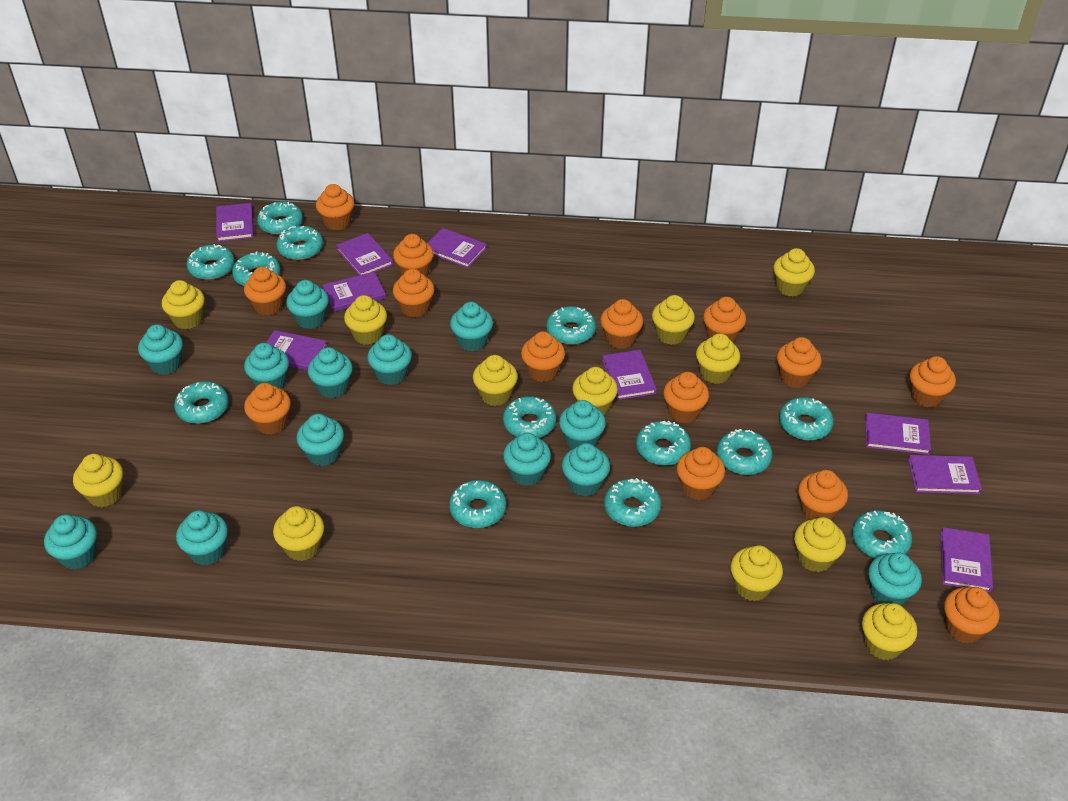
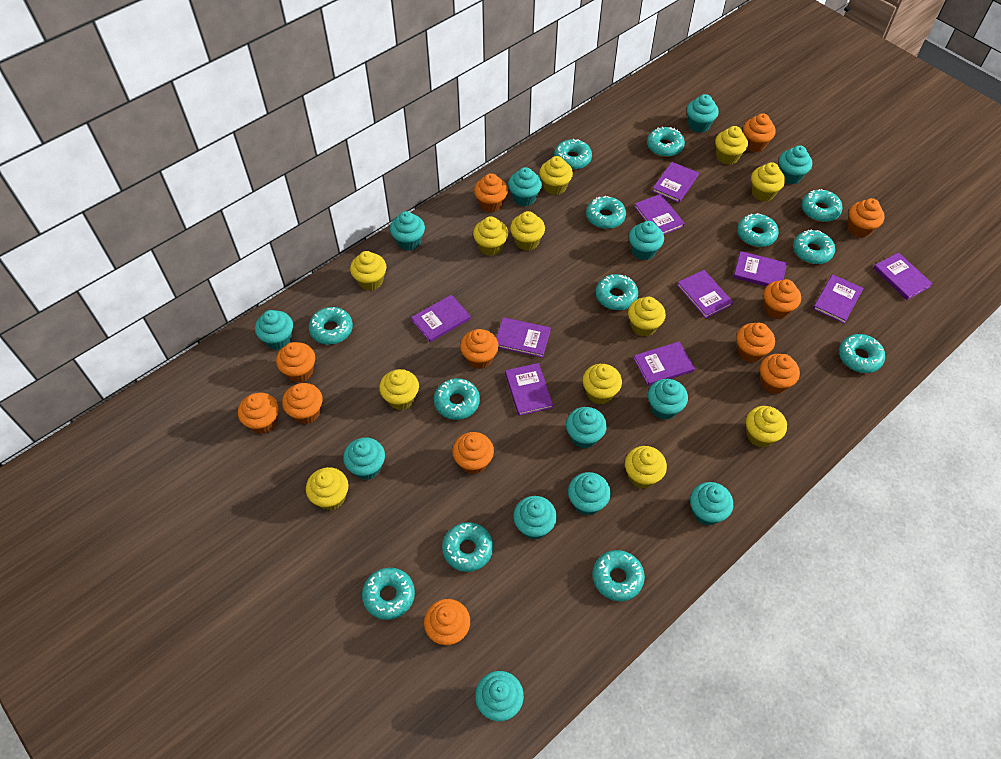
orange cupcake: 14 -> 12
purple book: 9 -> 10

